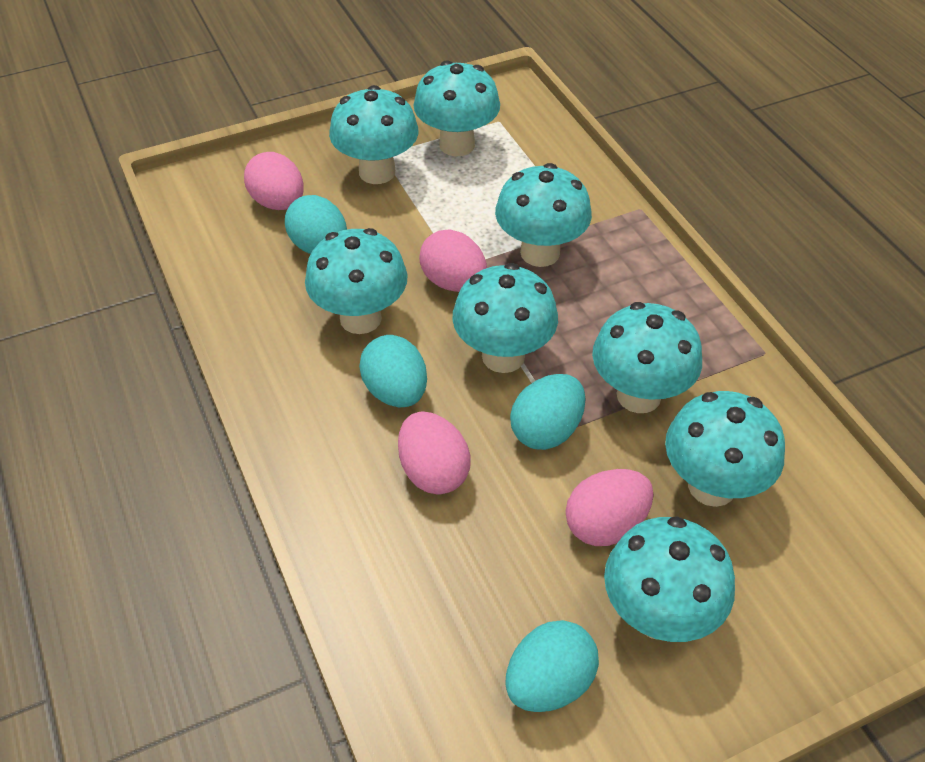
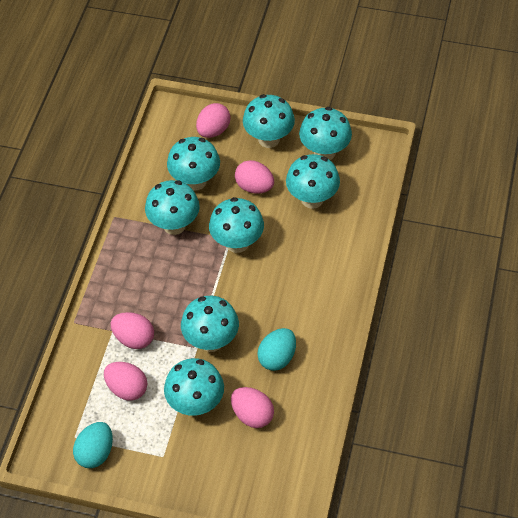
pink egg: 4 -> 5
turquoise egg: 4 -> 2

